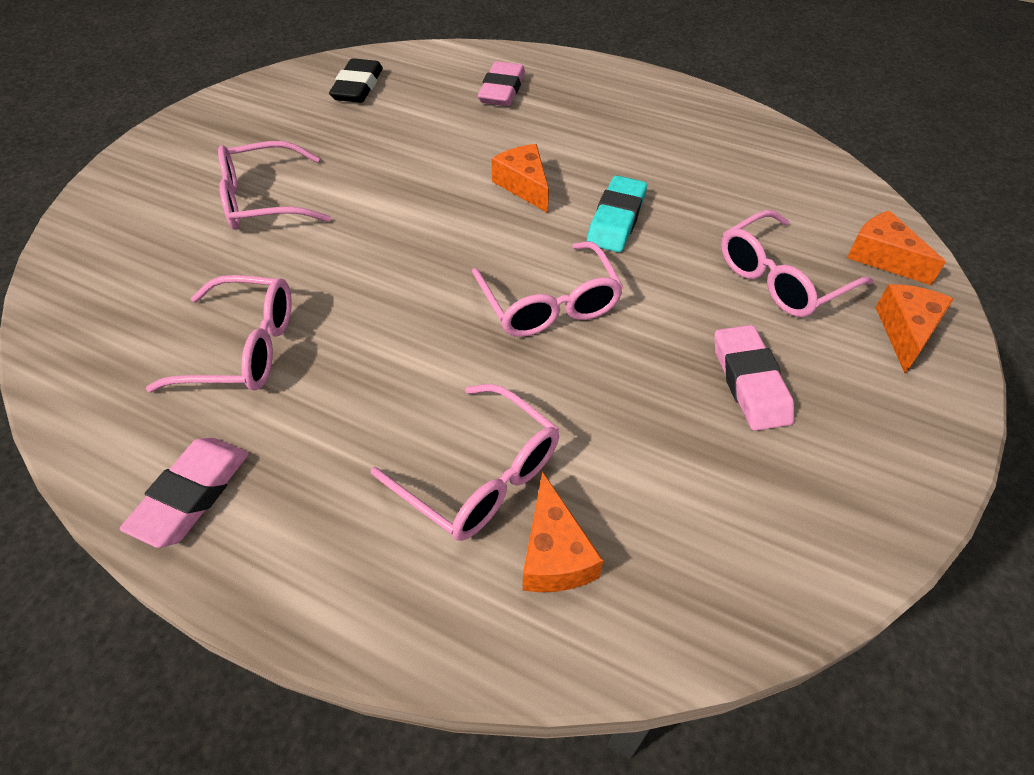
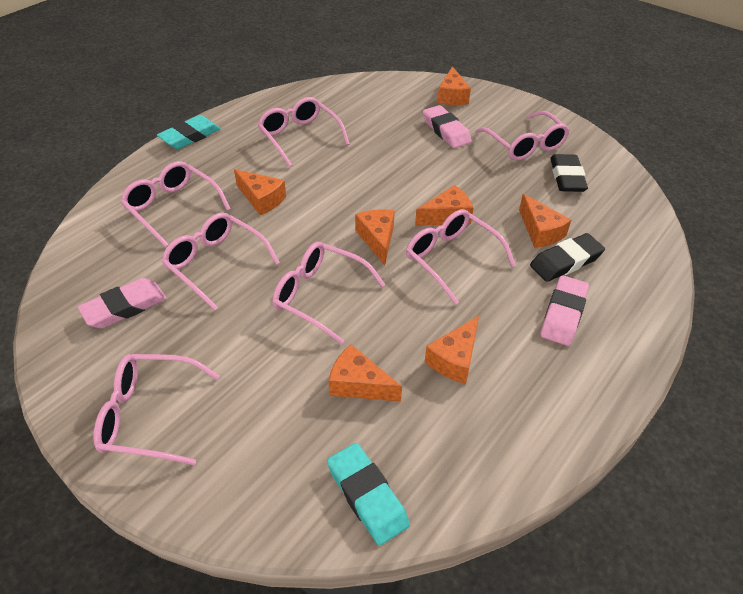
black eraser: 1 -> 2
orange cheese: 4 -> 7
pink glasses: 5 -> 7
turquoise eraser: 1 -> 2

